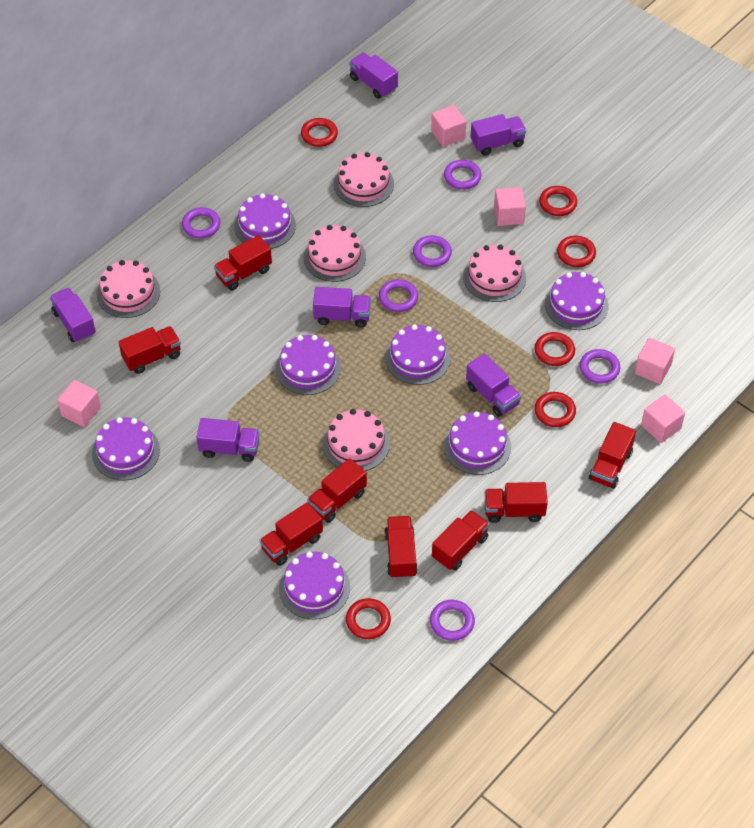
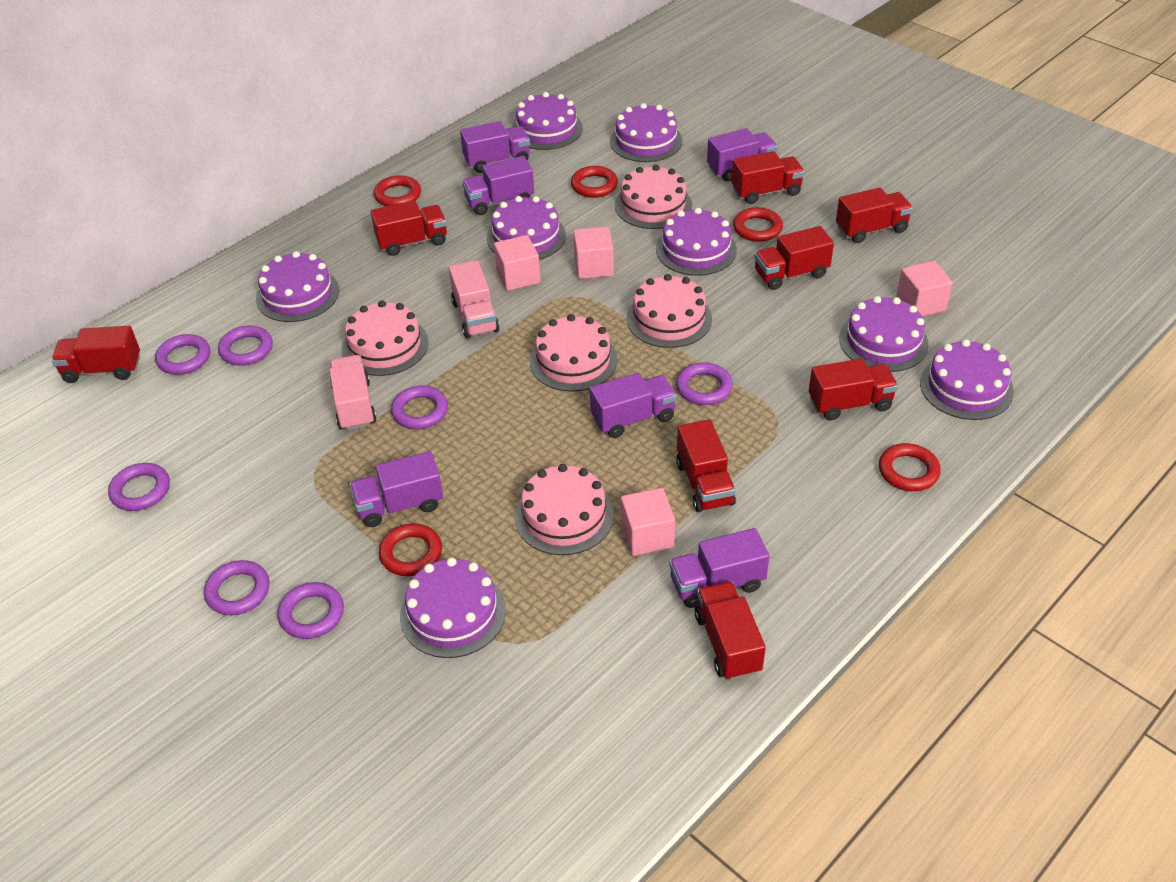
pink cube: 5 -> 4
pink truck: 0 -> 2
purple cake: 7 -> 8
purple ring: 6 -> 7
red ring: 6 -> 5

